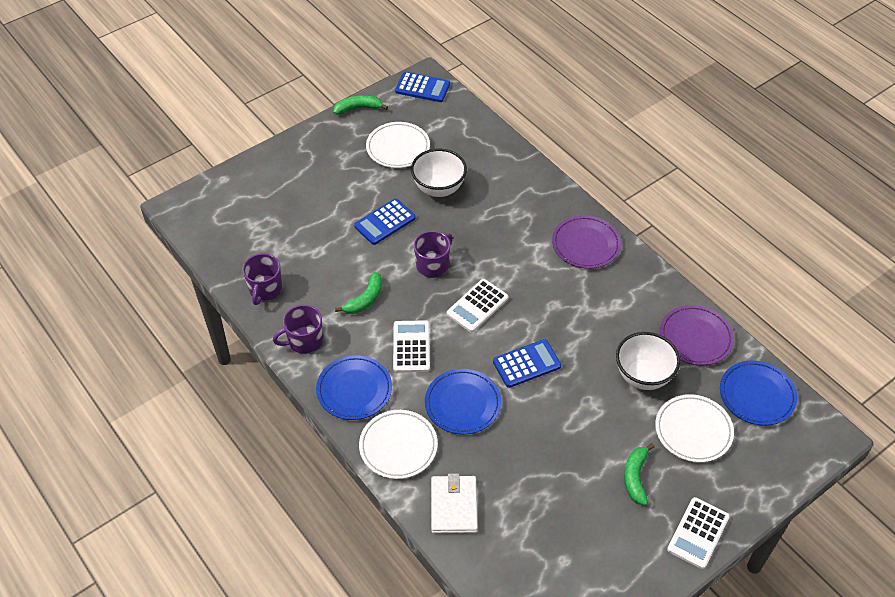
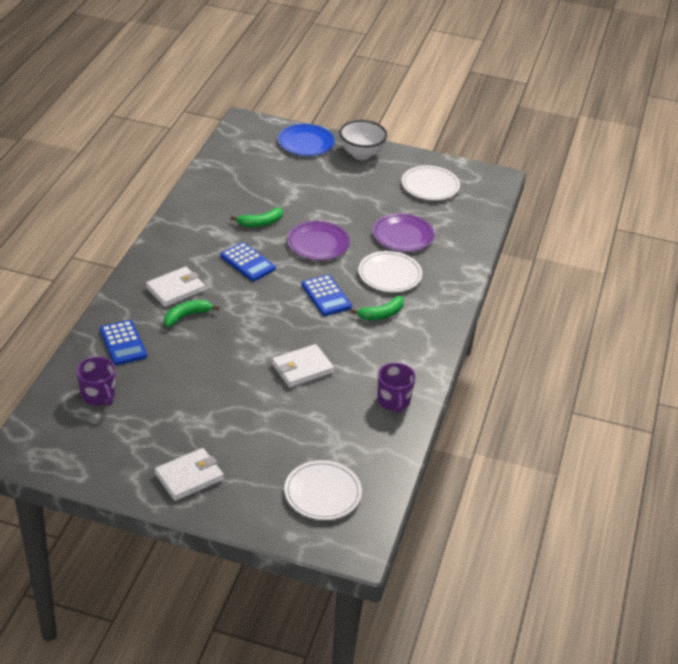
blue plate: 3 -> 1
purple mug: 3 -> 2
white bowl: 2 -> 1
white calculator: 3 -> 0
white wallet: 1 -> 3

